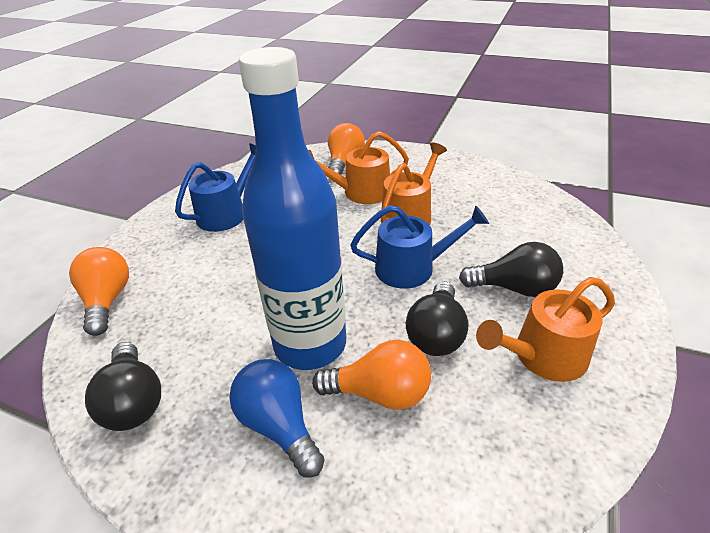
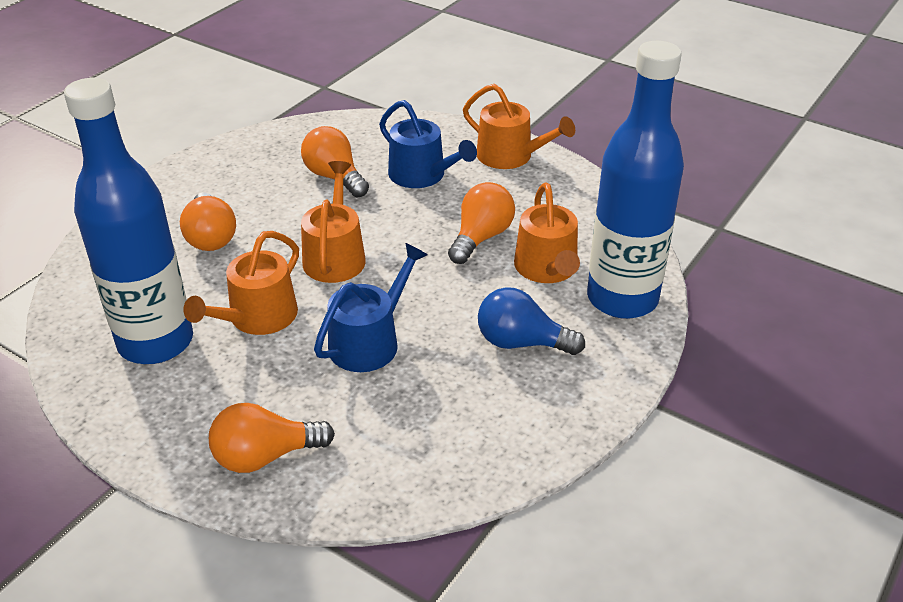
black light bulb: 3 -> 0
blue bottle: 1 -> 2
orange light bulb: 3 -> 4
orange watering can: 3 -> 4

